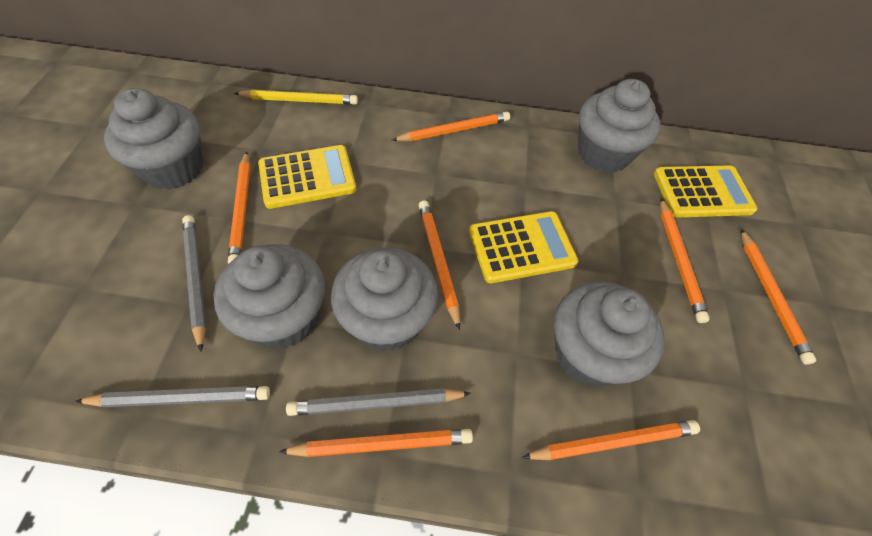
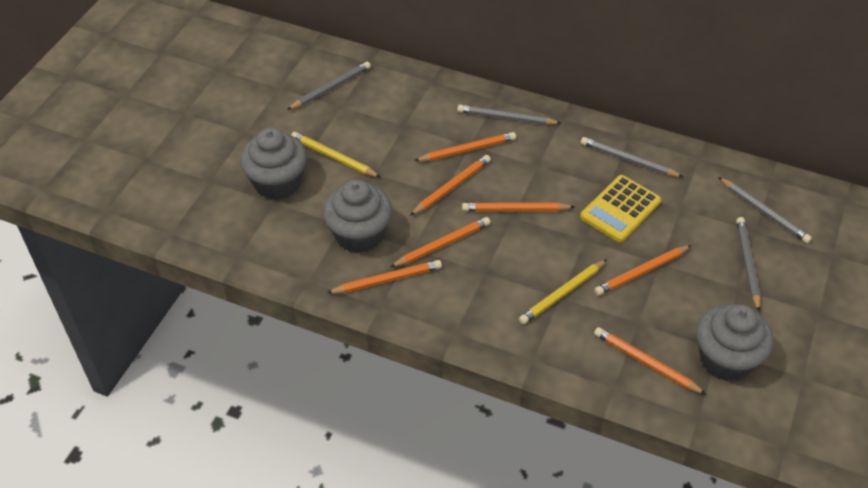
grey cupcake: 5 -> 3
grey pencil: 3 -> 5
yellow calculator: 3 -> 1
yellow pencil: 1 -> 2

